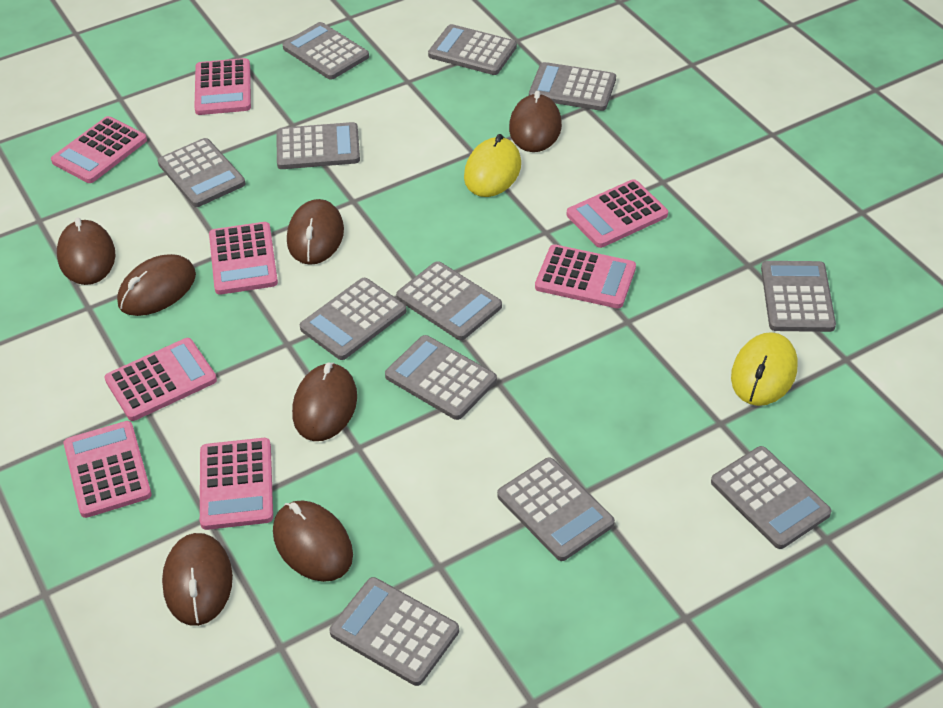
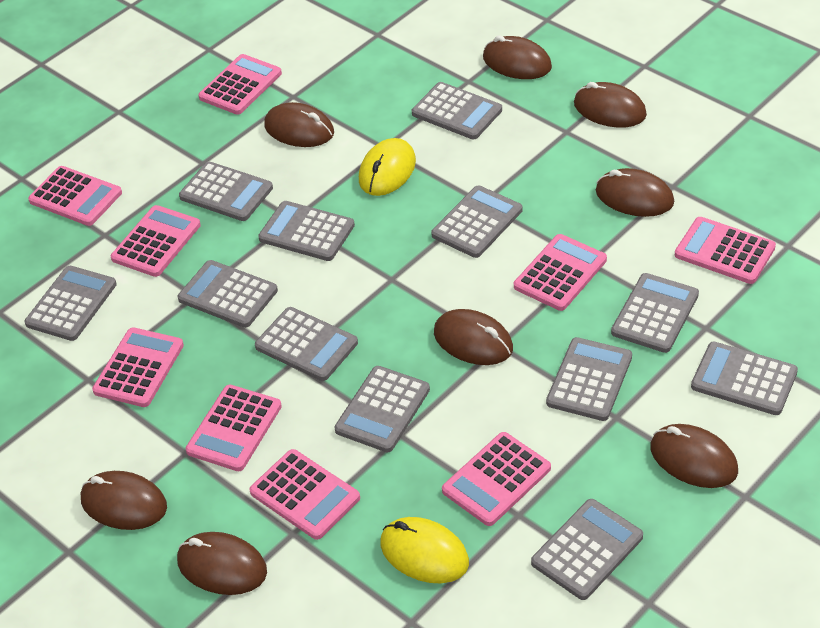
brown mouse: 7 -> 8
pink calculator: 8 -> 9

